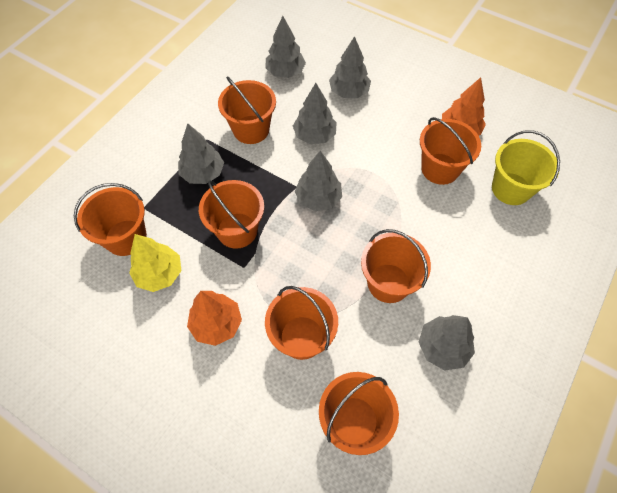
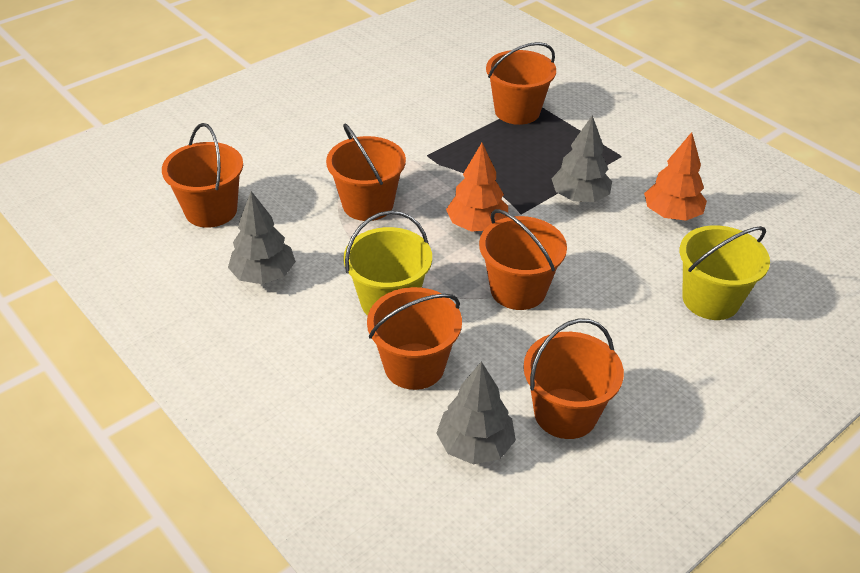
grey tree: 6 -> 3
orange bucket: 7 -> 6
yellow bucket: 1 -> 2
yellow tree: 1 -> 0

